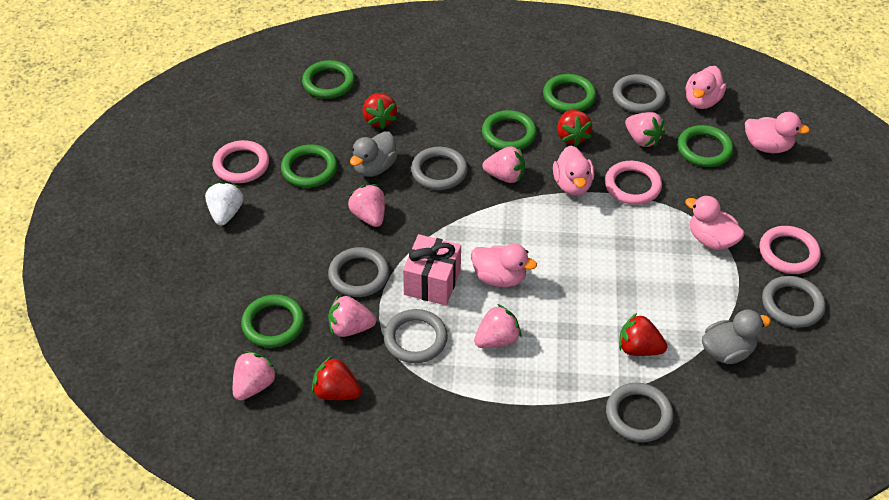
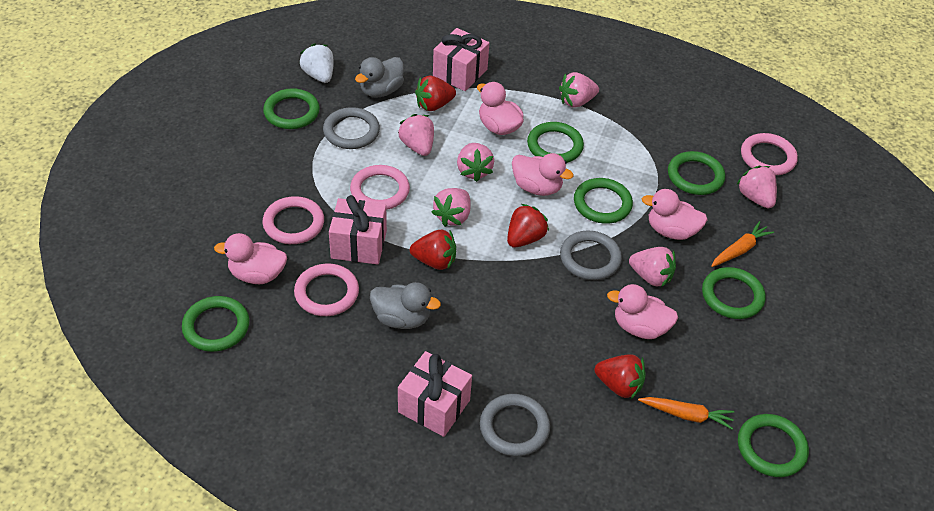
green ring: 6 -> 7
grey ring: 6 -> 3
orange carrot: 0 -> 2
pink gift: 1 -> 3
pink ring: 3 -> 4

